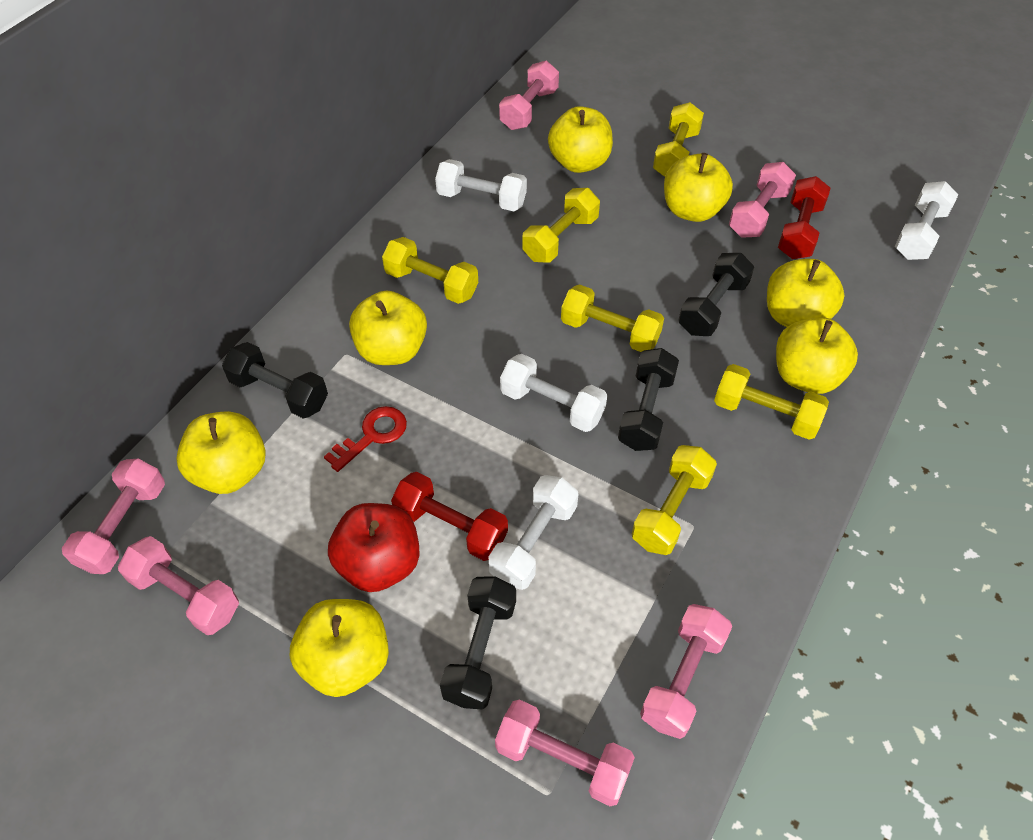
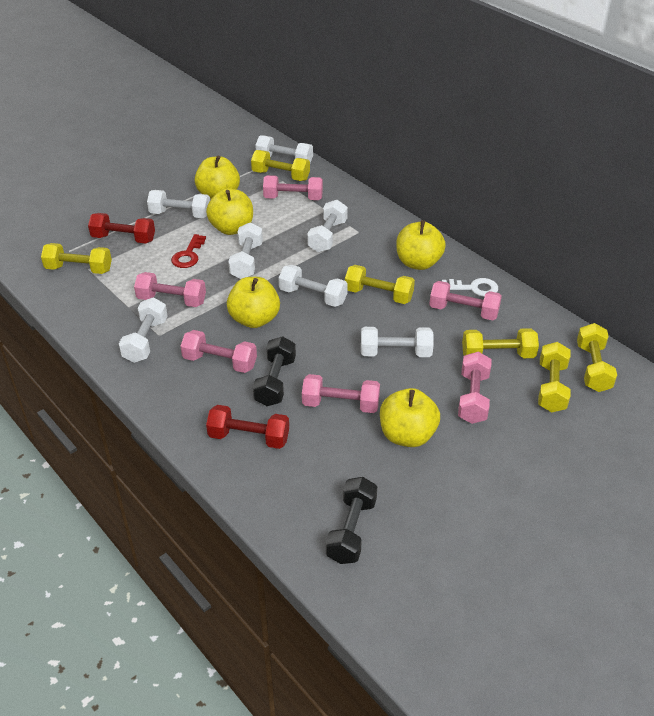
black dumbbell: 4 -> 2
red apple: 1 -> 0
white dumbbell: 4 -> 7
white key: 0 -> 1
yellow apple: 7 -> 5

